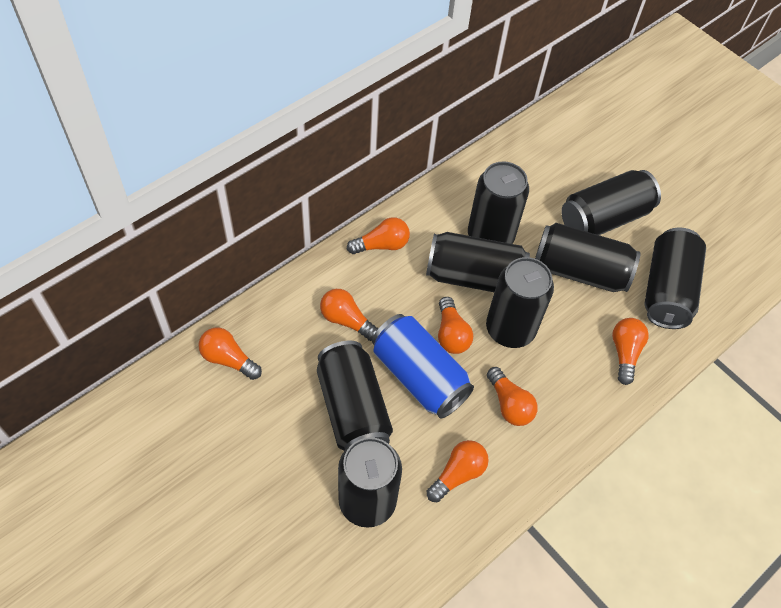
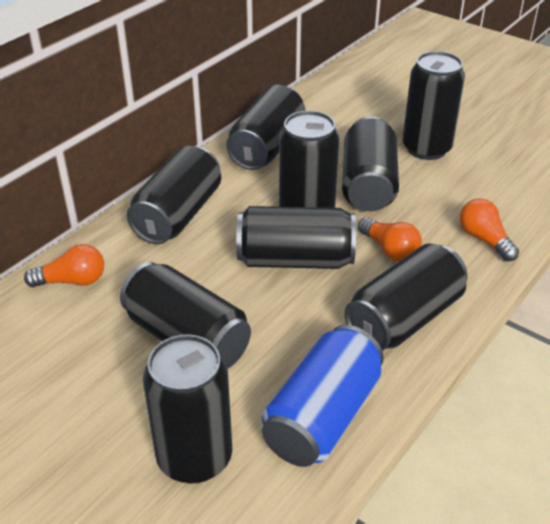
black can: 8 -> 9
orange light bulb: 7 -> 3

